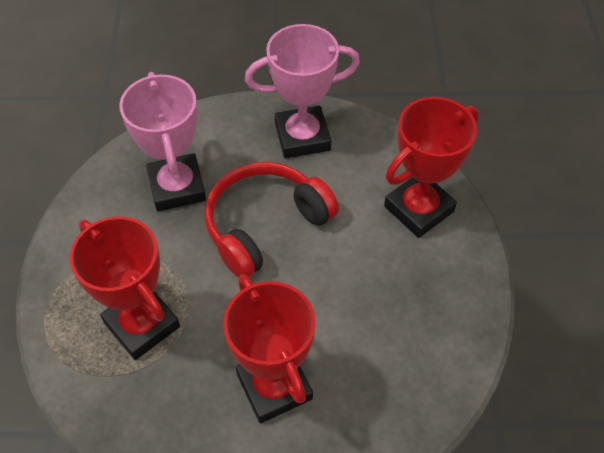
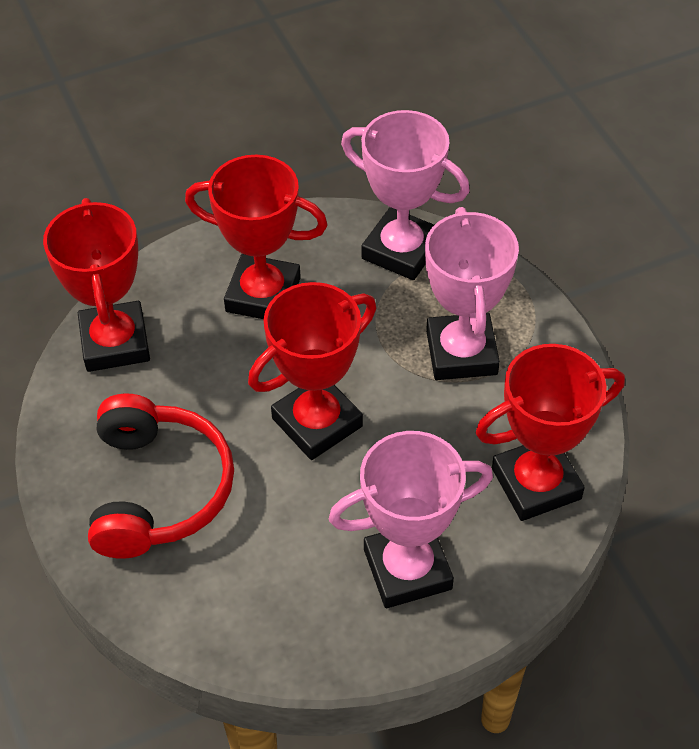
pink trophy: 2 -> 3
red trophy: 3 -> 4

